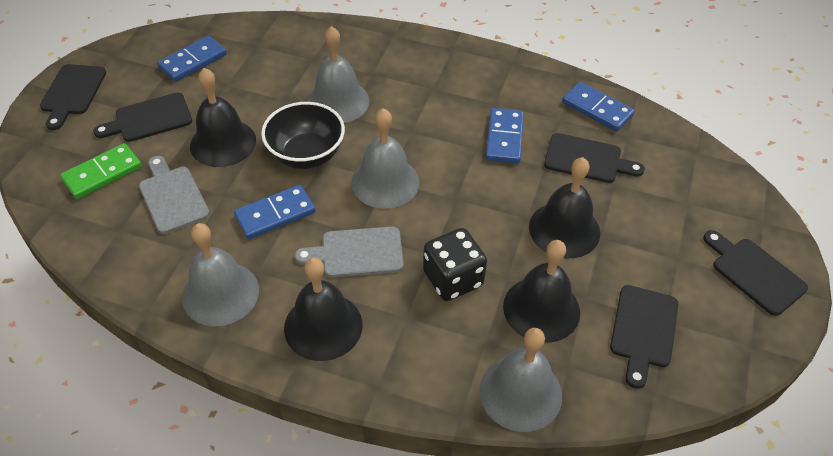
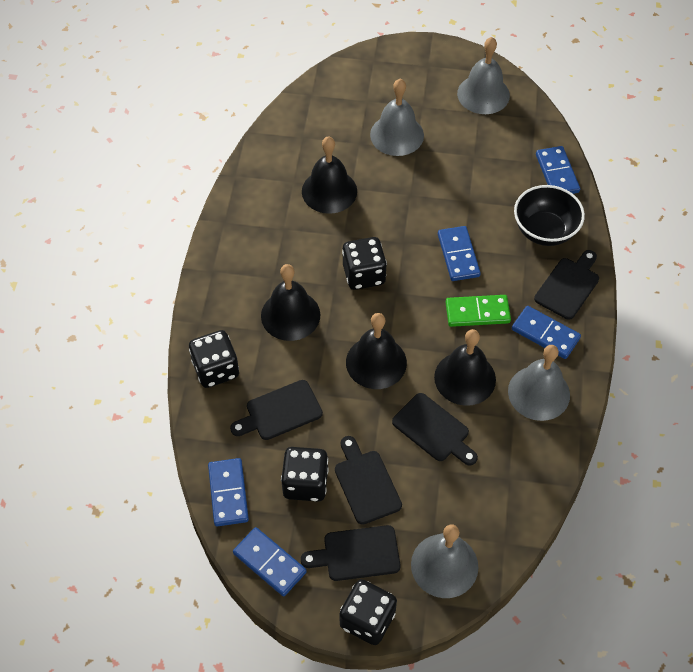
black dice: 1 -> 4
blue domino: 4 -> 5
grey cutting board: 2 -> 0

